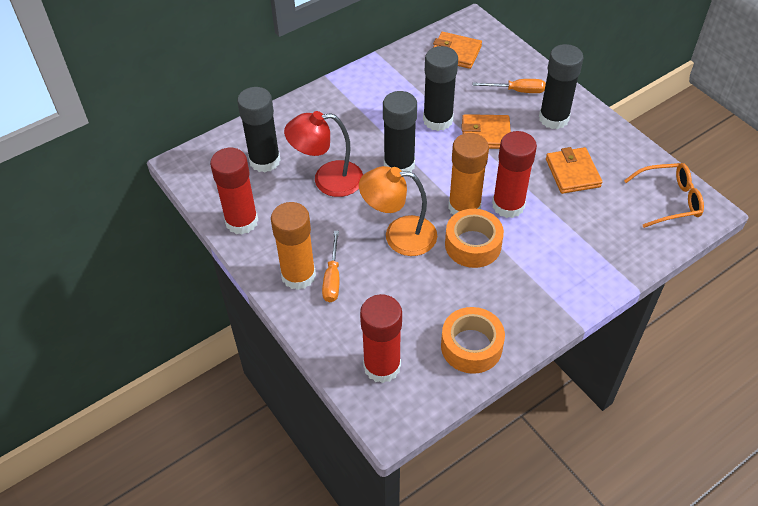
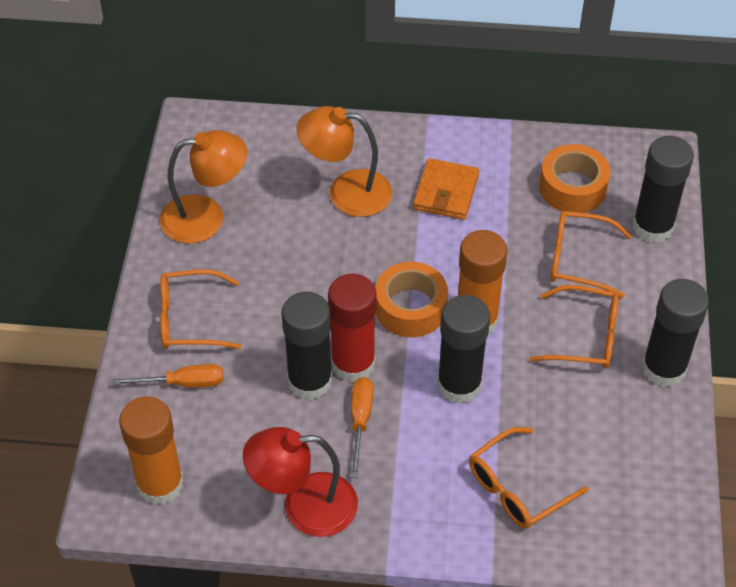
orange glasses: 1 -> 4
orange lamp: 1 -> 2
orange wallet: 3 -> 1
red glue stick: 3 -> 1

